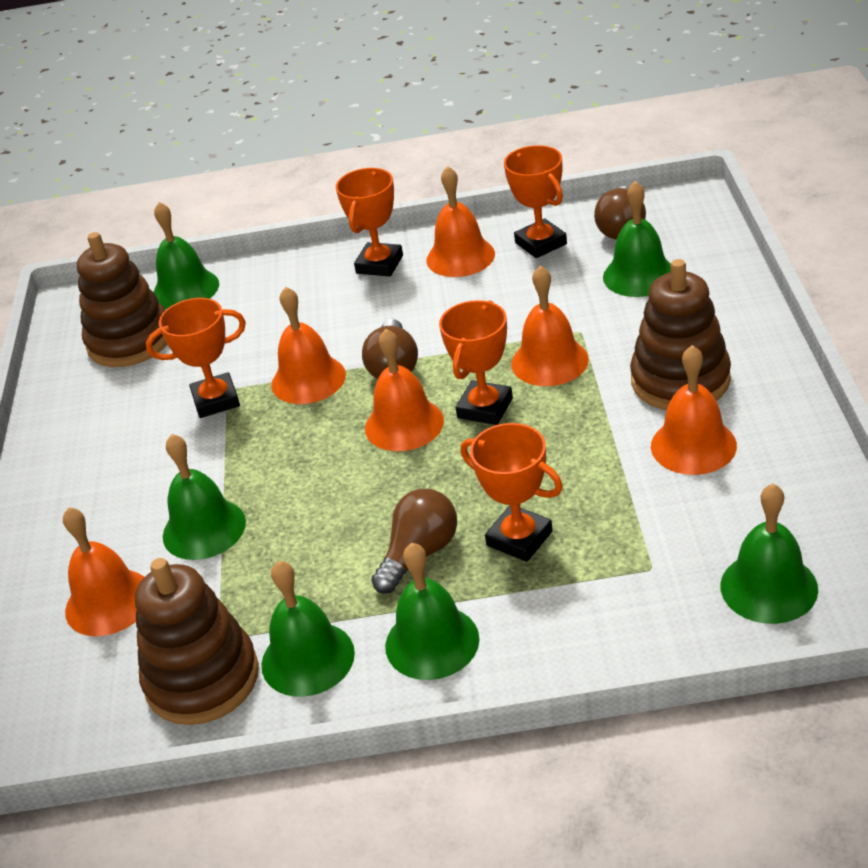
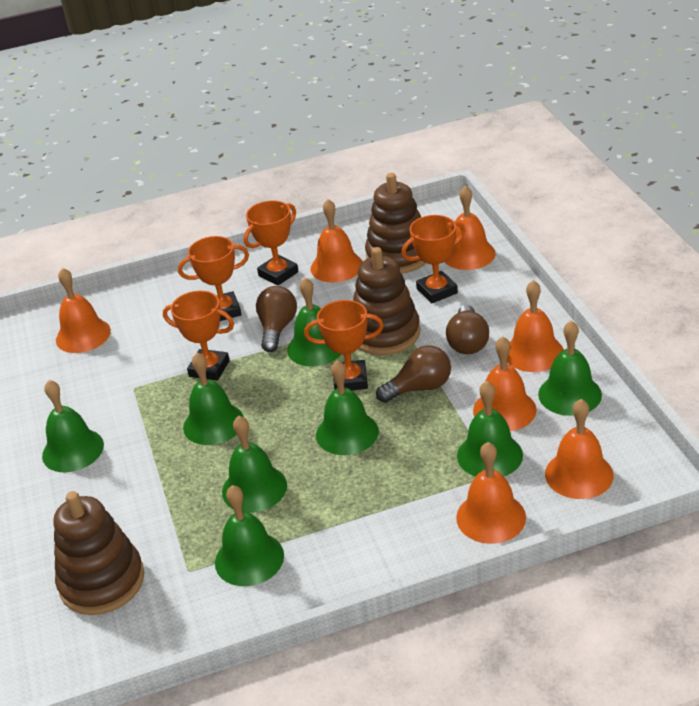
green bell: 6 -> 8
orange bell: 6 -> 7

